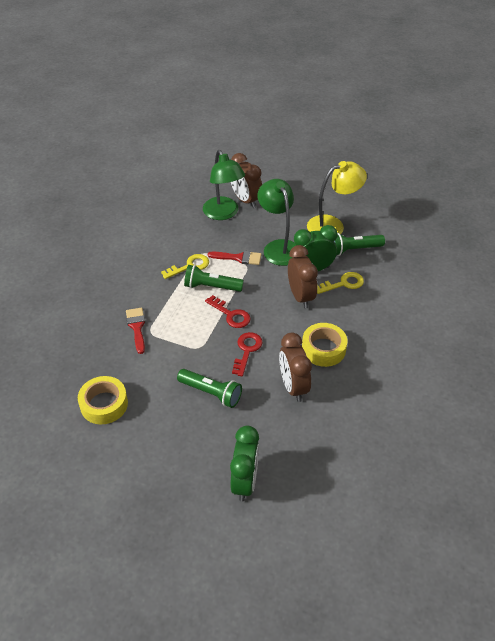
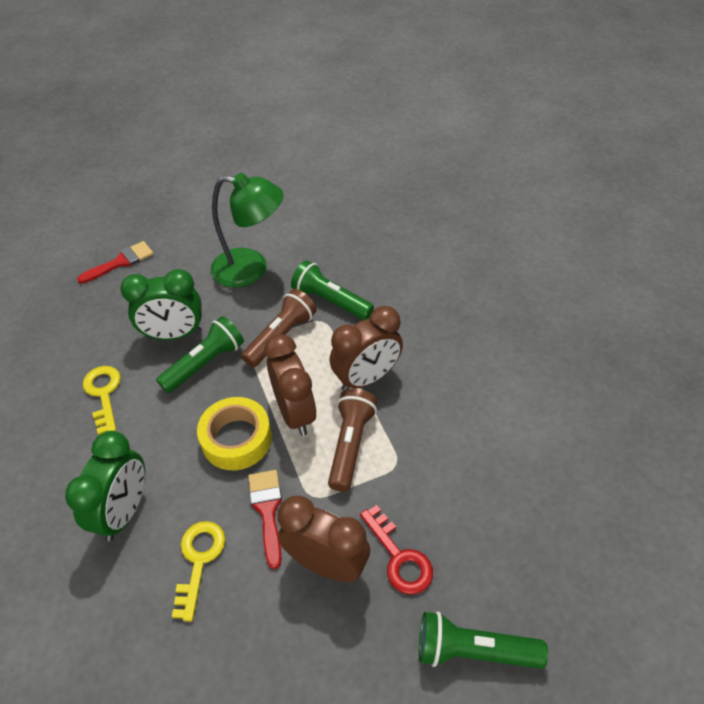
brown flashlight: 0 -> 2
green lamp: 2 -> 1
red key: 2 -> 1
yellow lamp: 1 -> 0
yellow tape: 2 -> 1

